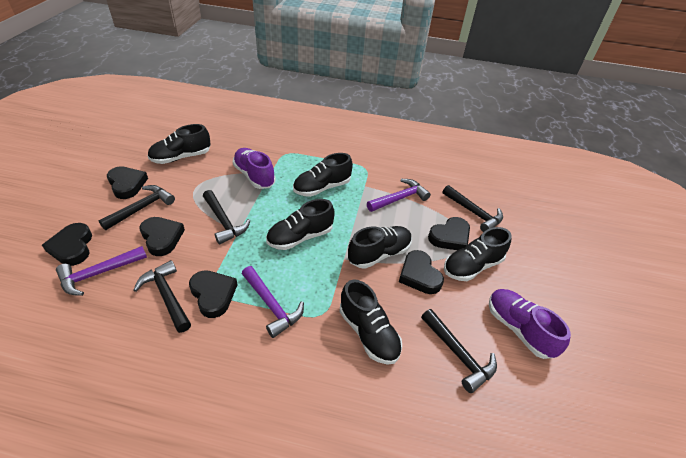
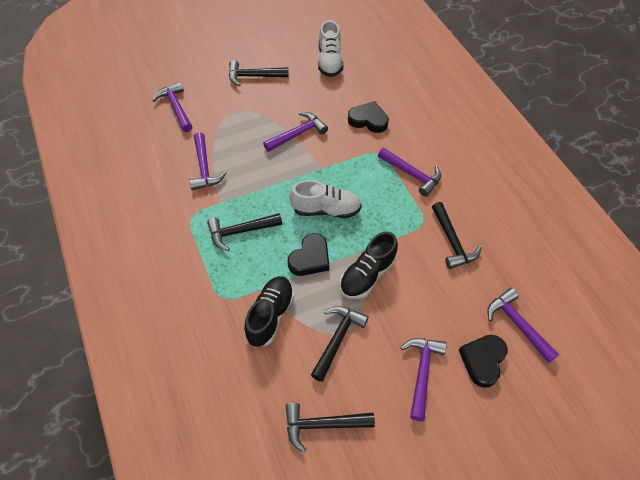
black heart: 6 -> 3
black shoe: 6 -> 2
purple hammer: 3 -> 6
purple shoe: 2 -> 0
white shoe: 0 -> 2

